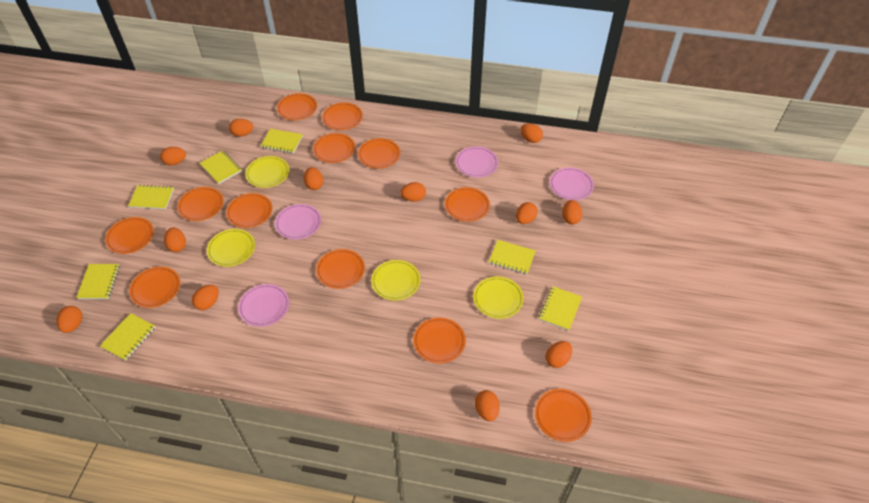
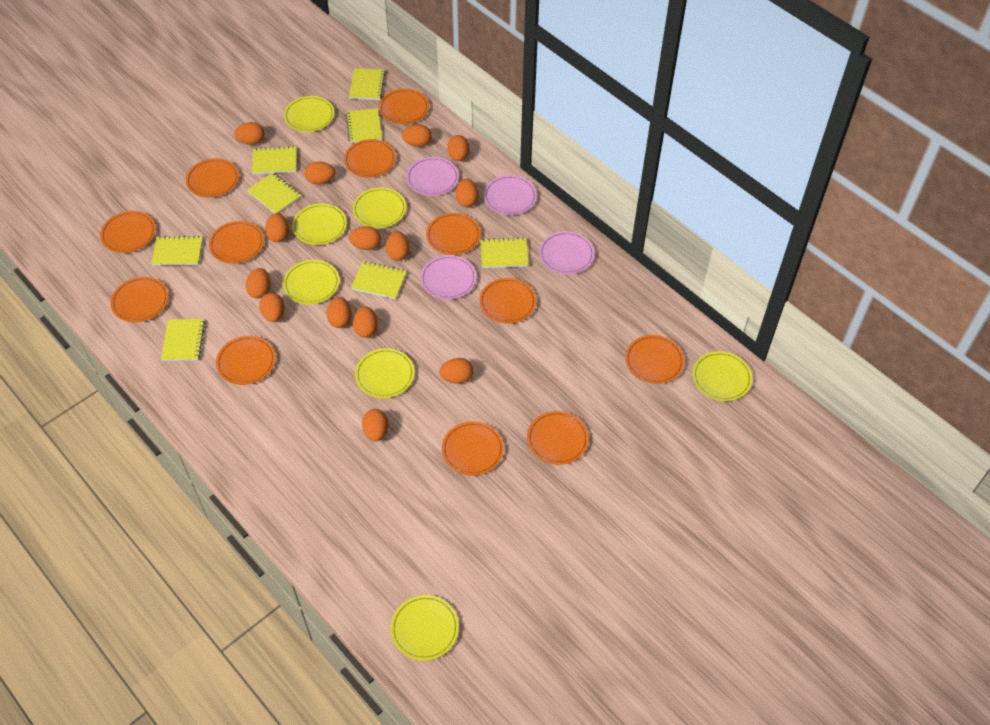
orange egg: 12 -> 14
yellow notebook: 7 -> 8
yellow plate: 4 -> 7

